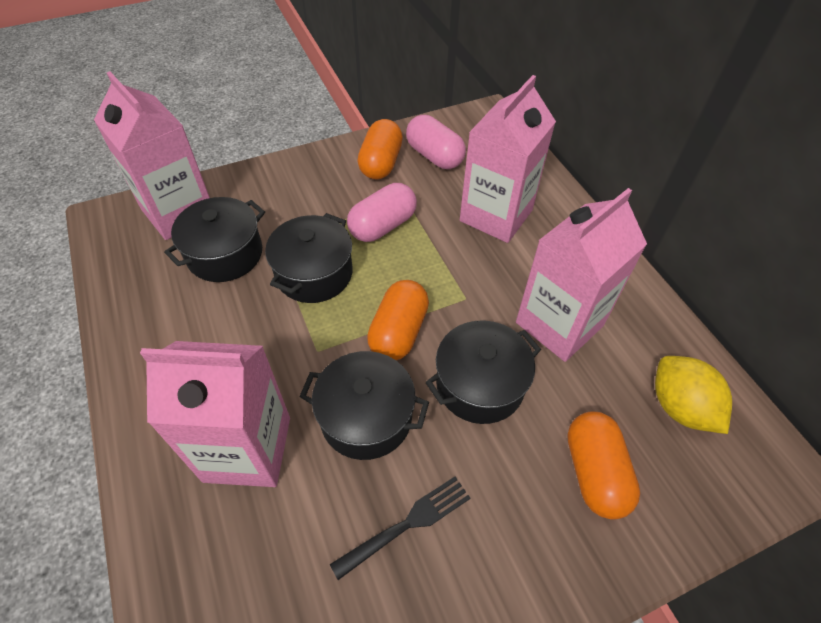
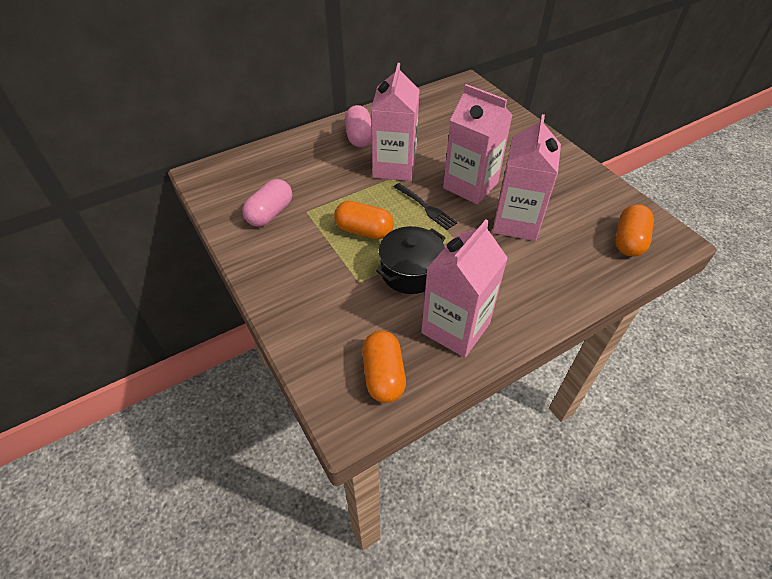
black pot: 4 -> 1
yellow lemon: 1 -> 0

